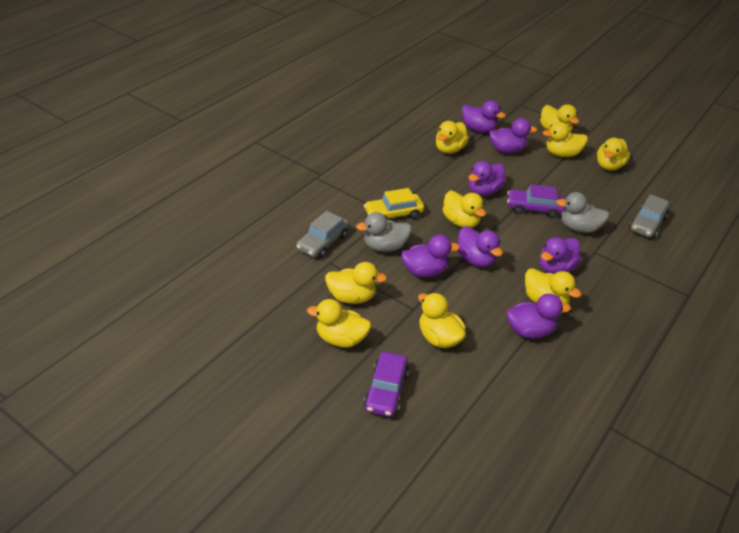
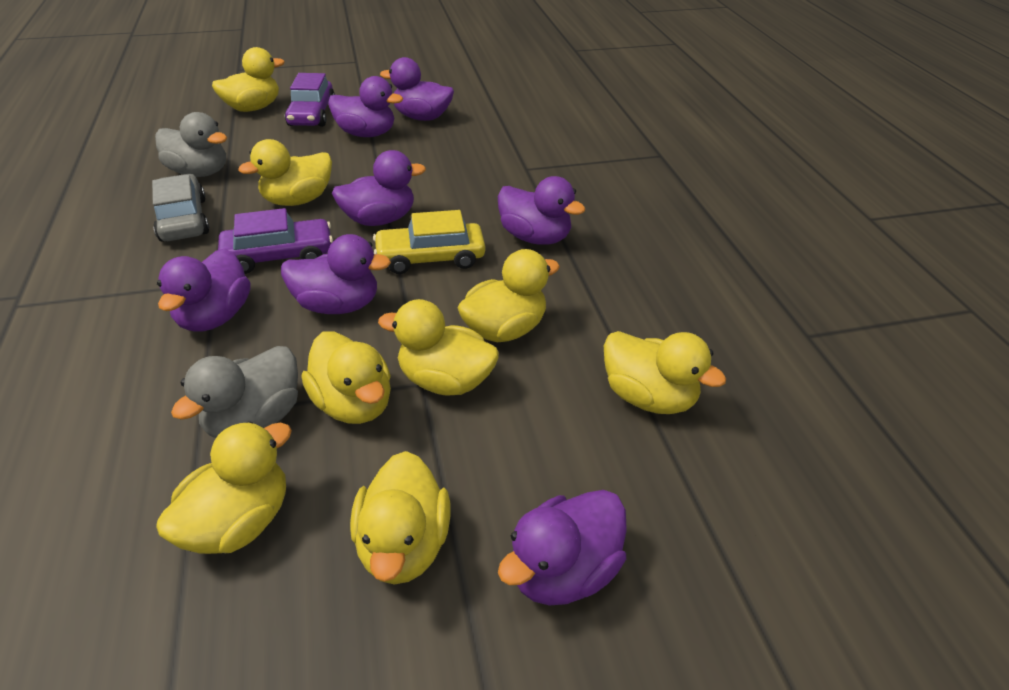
grey car: 2 -> 1
yellow duck: 9 -> 8

